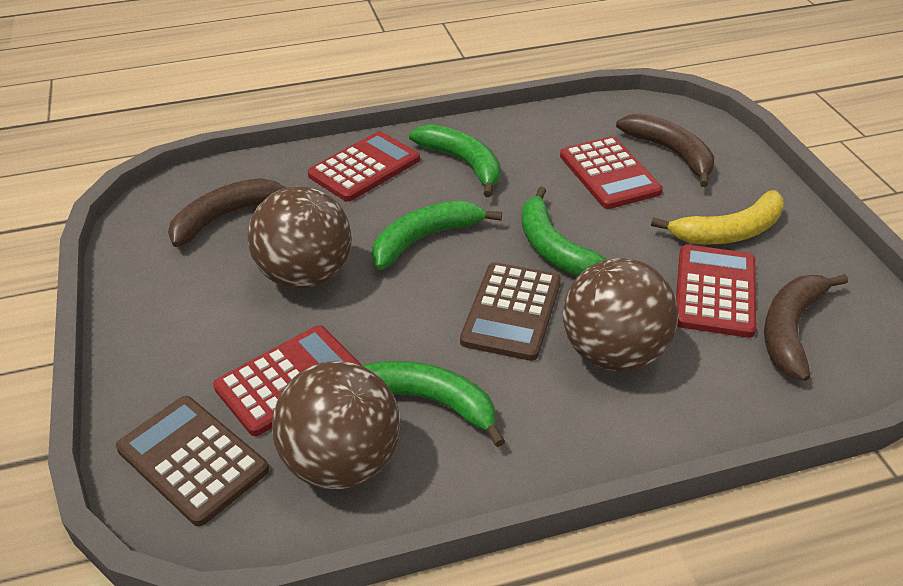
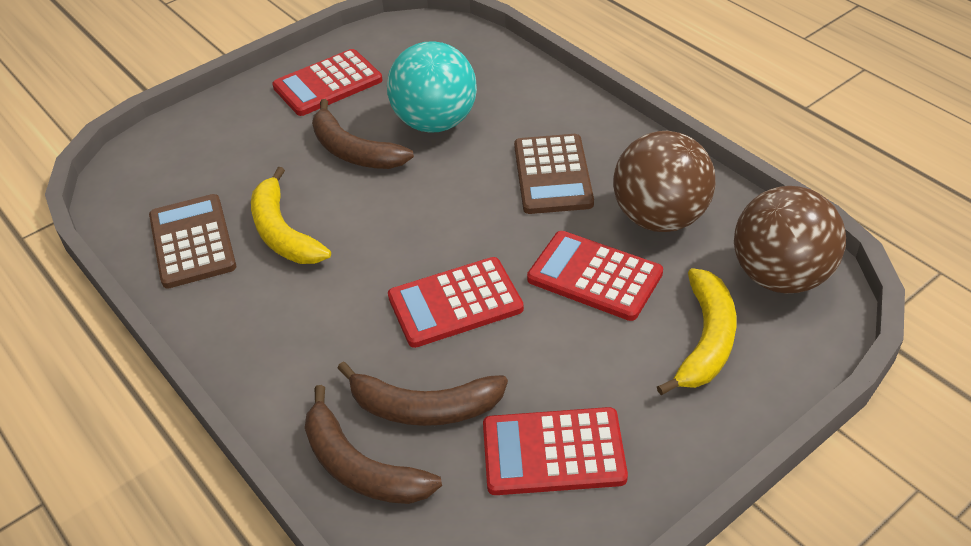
brown ball: 3 -> 2
green banana: 4 -> 0
turquoise ball: 0 -> 1
yellow banana: 1 -> 2

